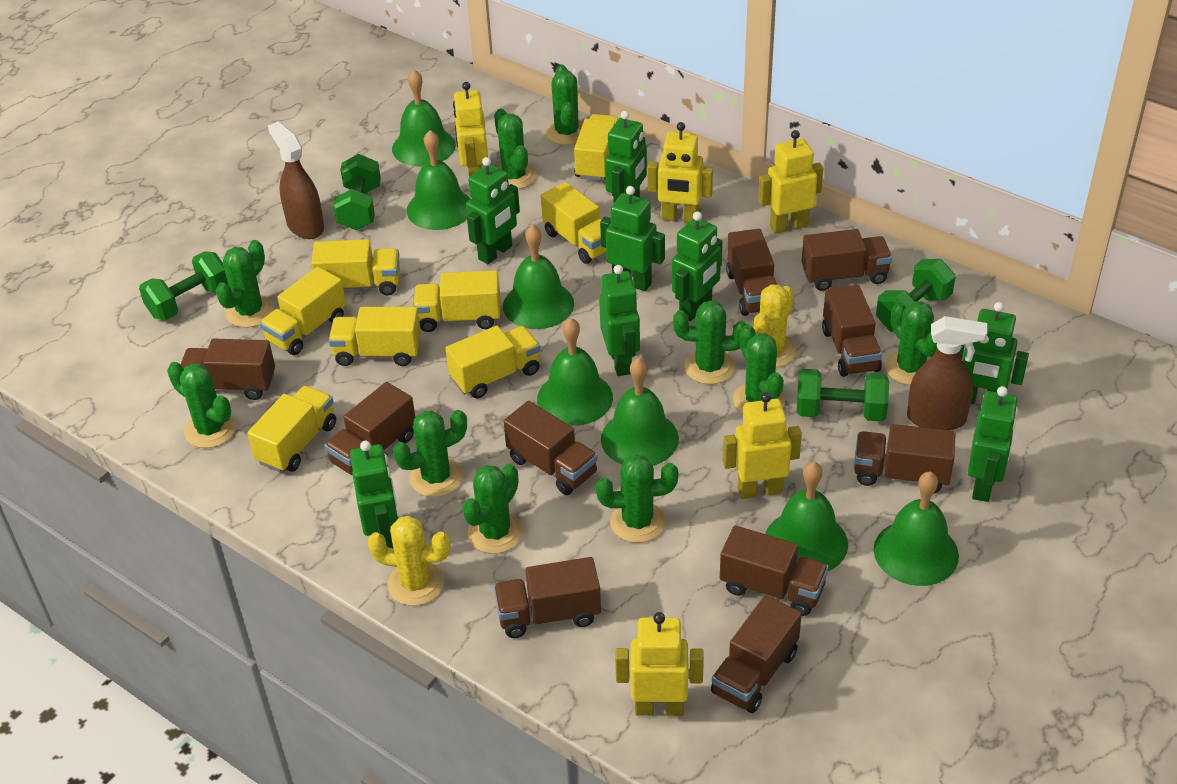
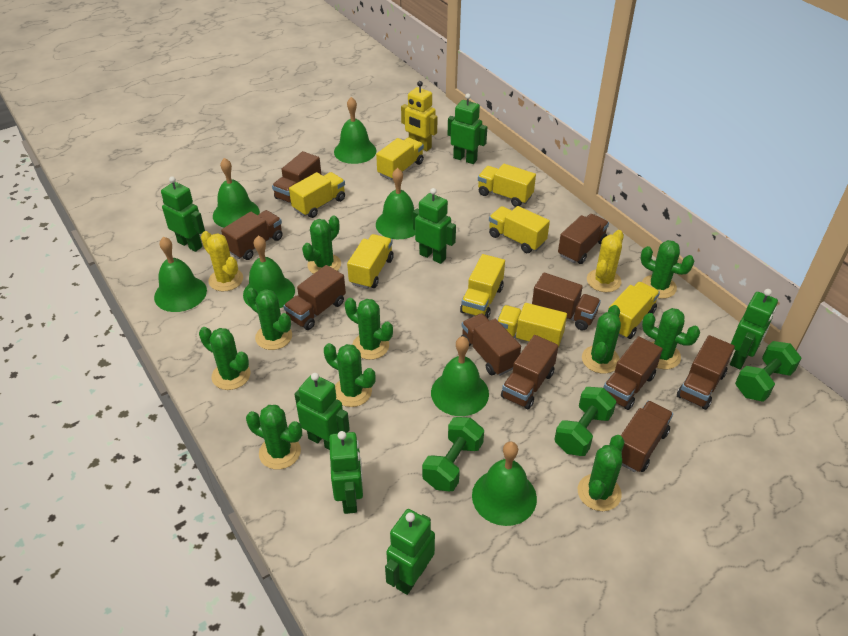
brown spray bottle: 2 -> 0
green dumbbell: 4 -> 3
green robot: 8 -> 7
yellow robot: 5 -> 1

